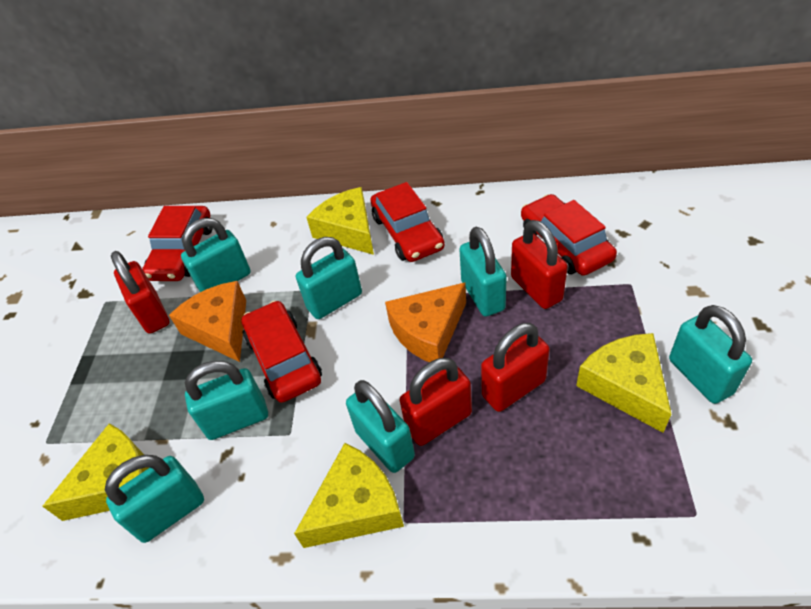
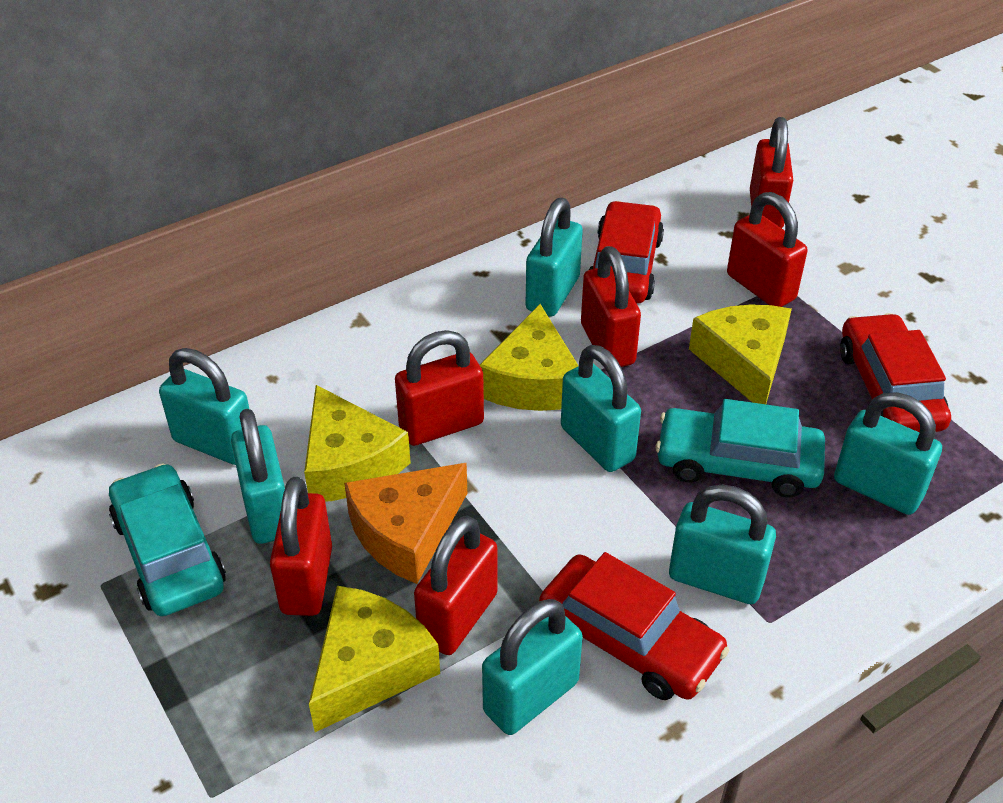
orange cheese: 2 -> 1
red car: 4 -> 3
red padlock: 4 -> 6
turquoise car: 0 -> 2

